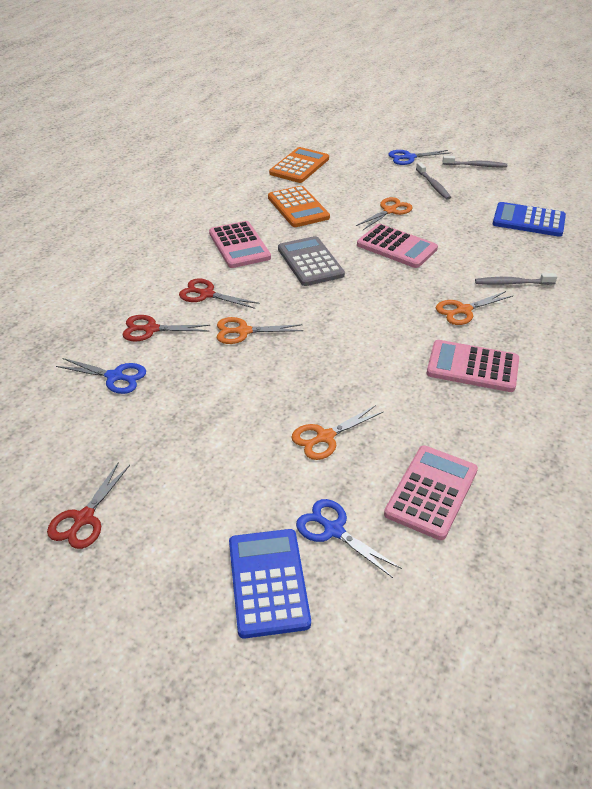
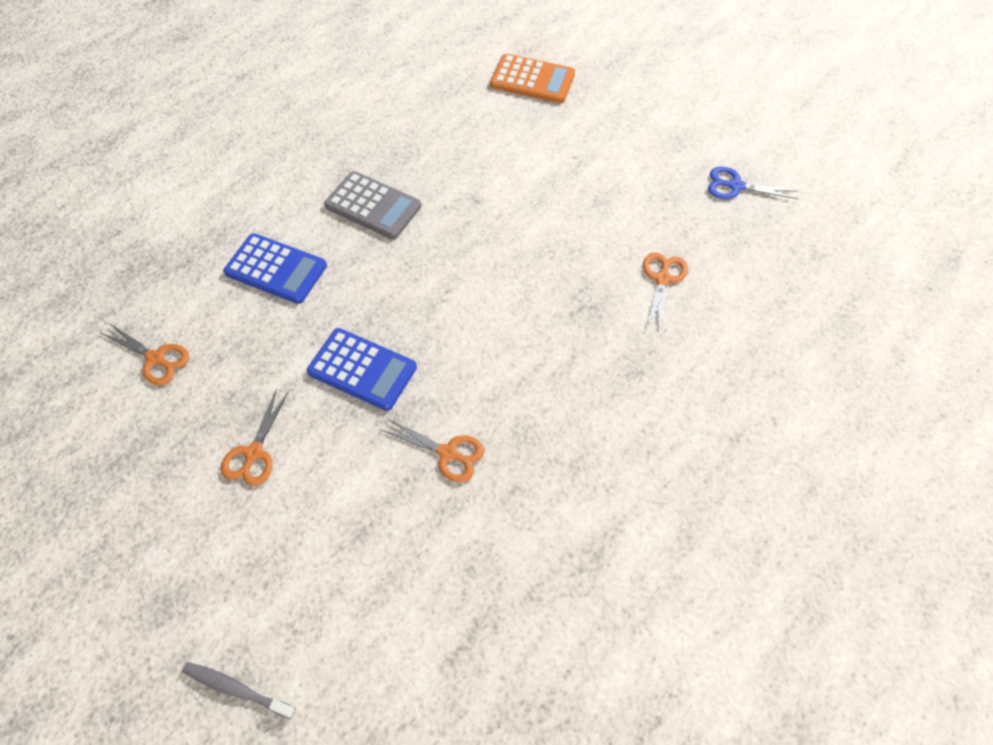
blue scissors: 3 -> 1
grey toothbrush: 3 -> 1
orange calculator: 2 -> 1
pink calculator: 4 -> 0
red scissors: 3 -> 0

